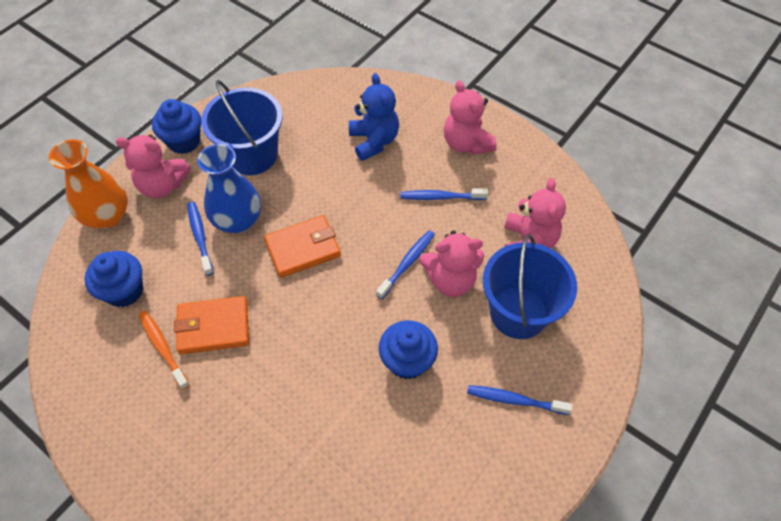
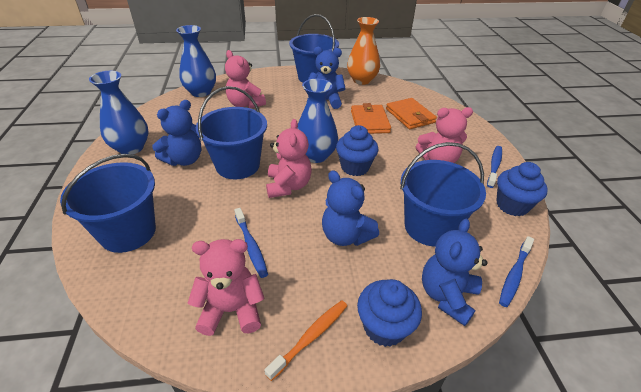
blue bucket: 2 -> 4
blue teddy bear: 1 -> 4
blue toothbrush: 4 -> 3
blue vase: 1 -> 3

